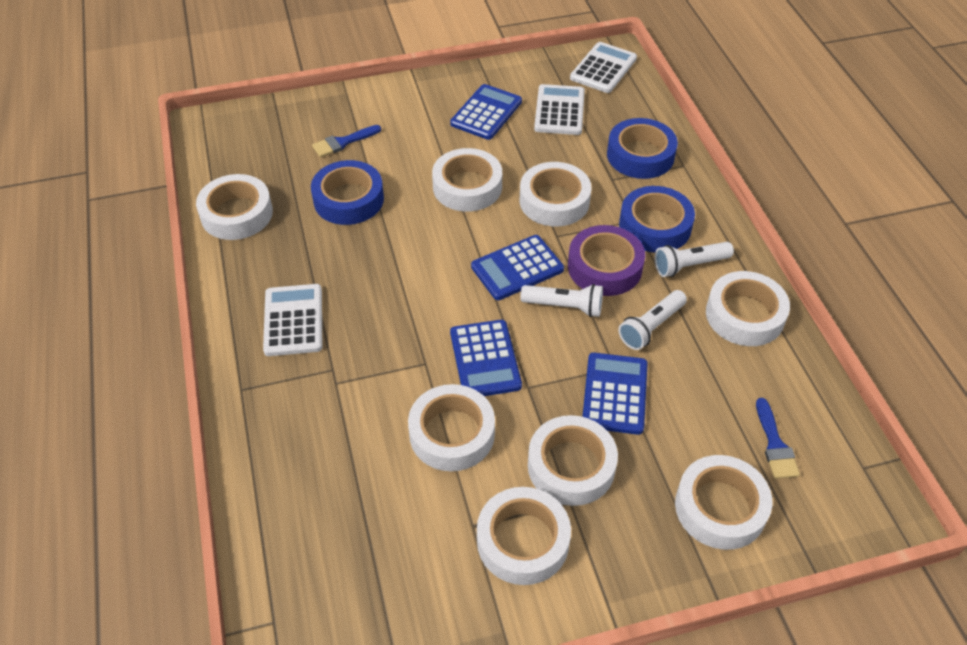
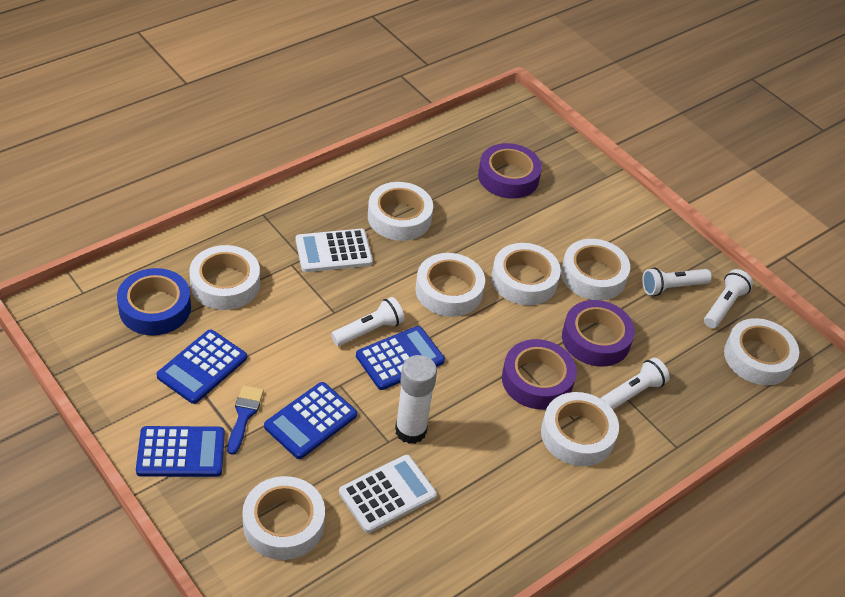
blue brush: 2 -> 1
blue tape: 3 -> 1
purple tape: 1 -> 3
white calculator: 3 -> 2
white flashlight: 3 -> 4
white glue stick: 0 -> 1

